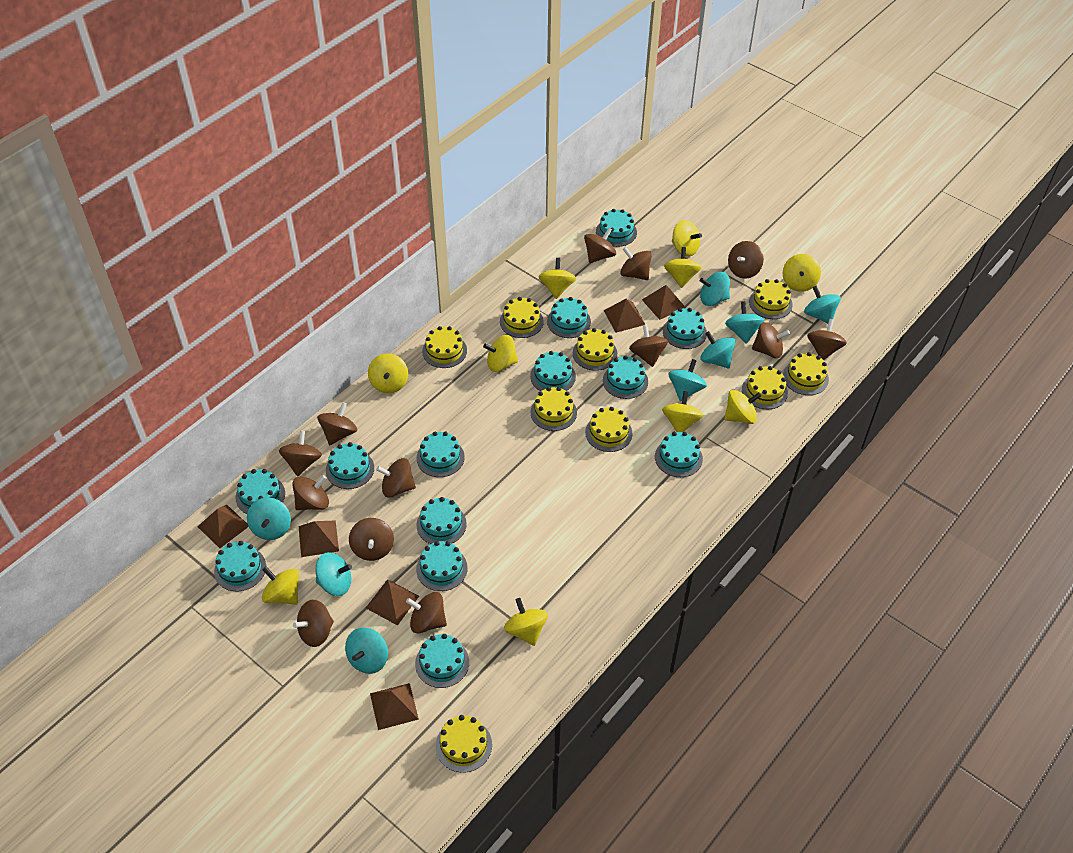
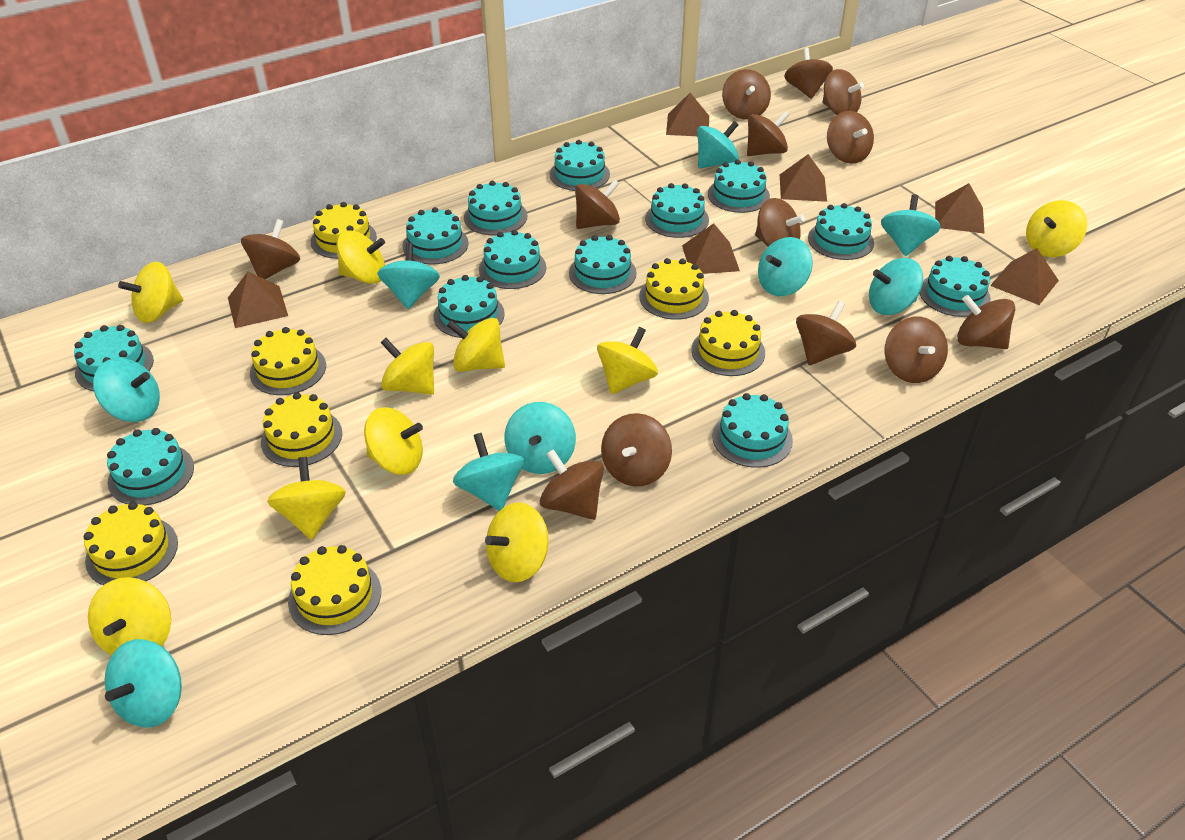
turquoise spinning top: 8 -> 9
yellow cake: 9 -> 7

